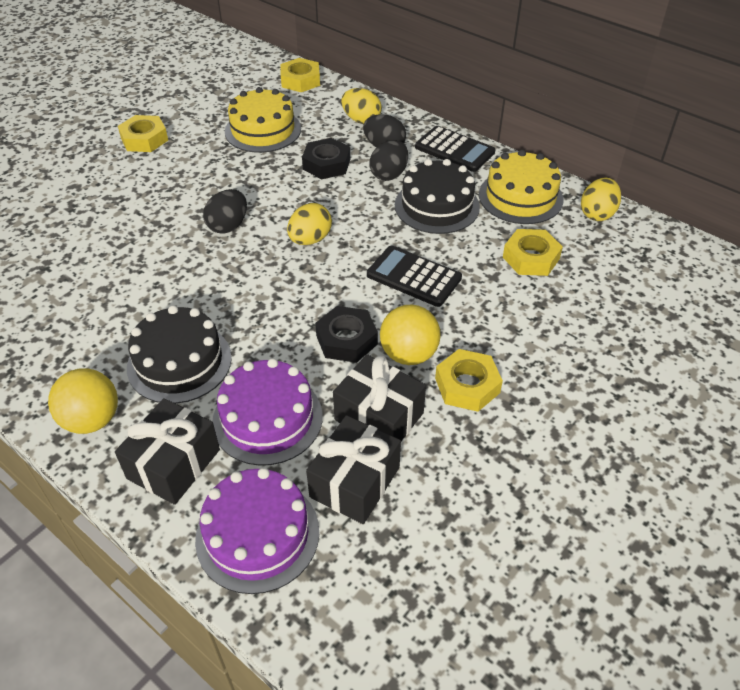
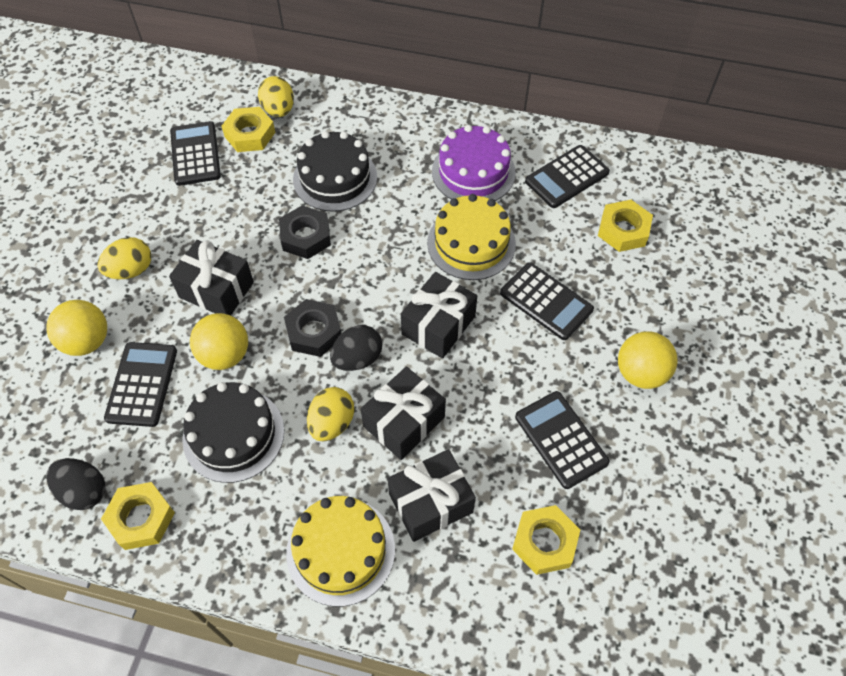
black calculator: 2 -> 5
black egg: 3 -> 2
black gift: 3 -> 4
purple cake: 2 -> 1
yellow ball: 2 -> 3

